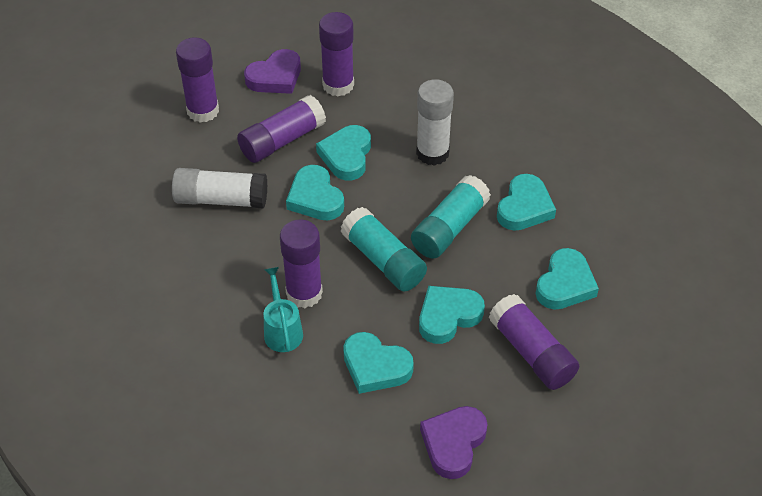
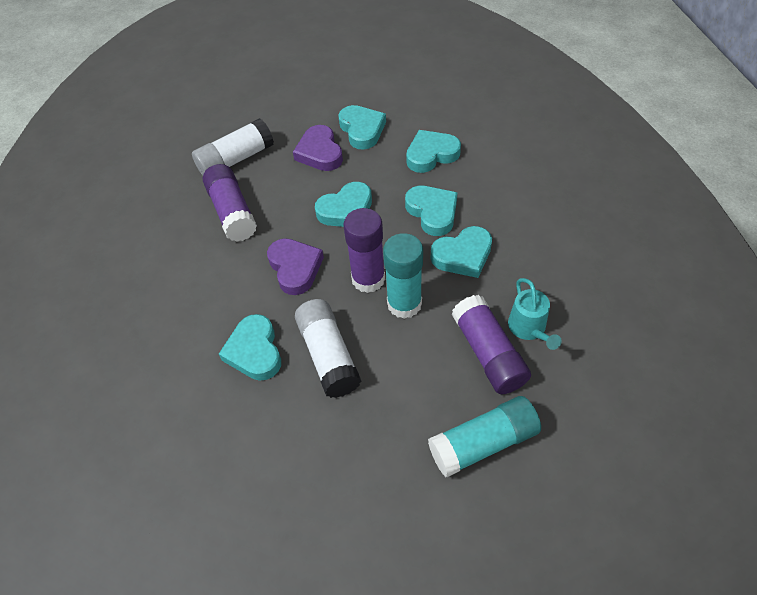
purple glue stick: 5 -> 3

